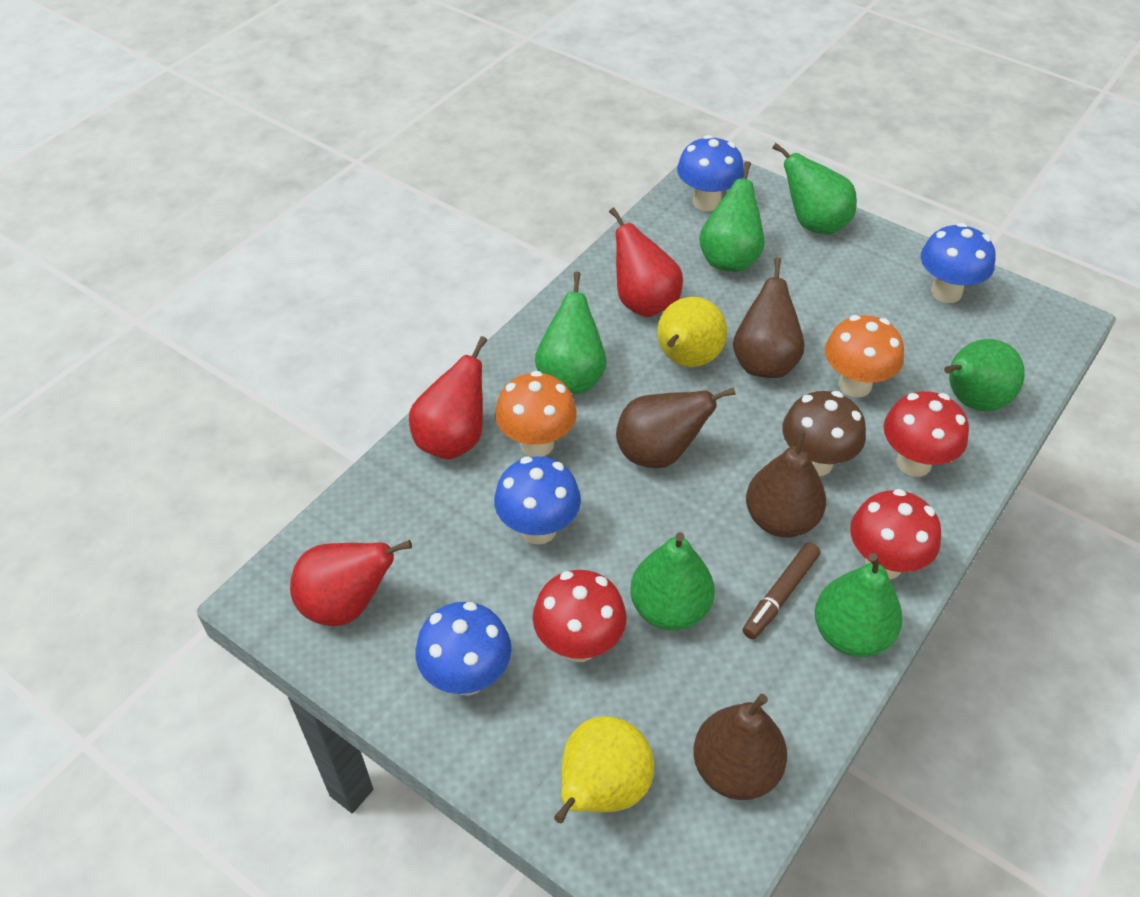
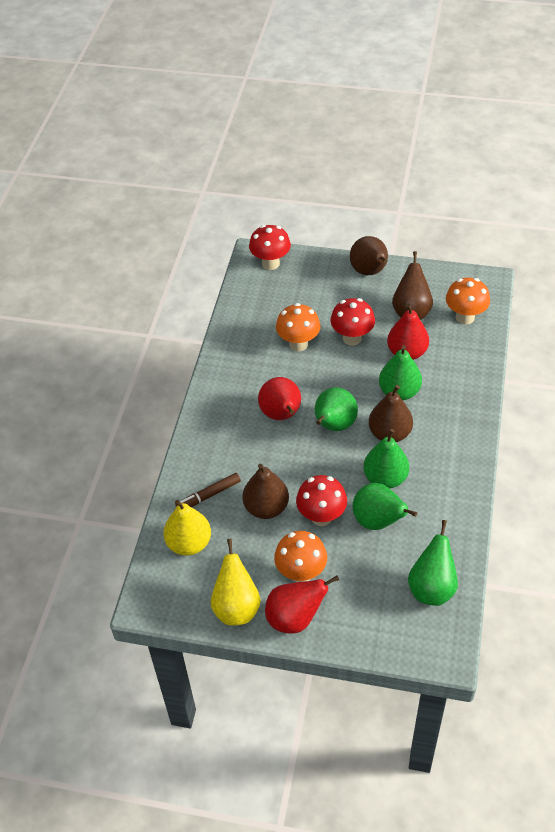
blue mushroom: 4 -> 0
brown mushroom: 1 -> 0
green pear: 6 -> 5
orange mushroom: 2 -> 3

